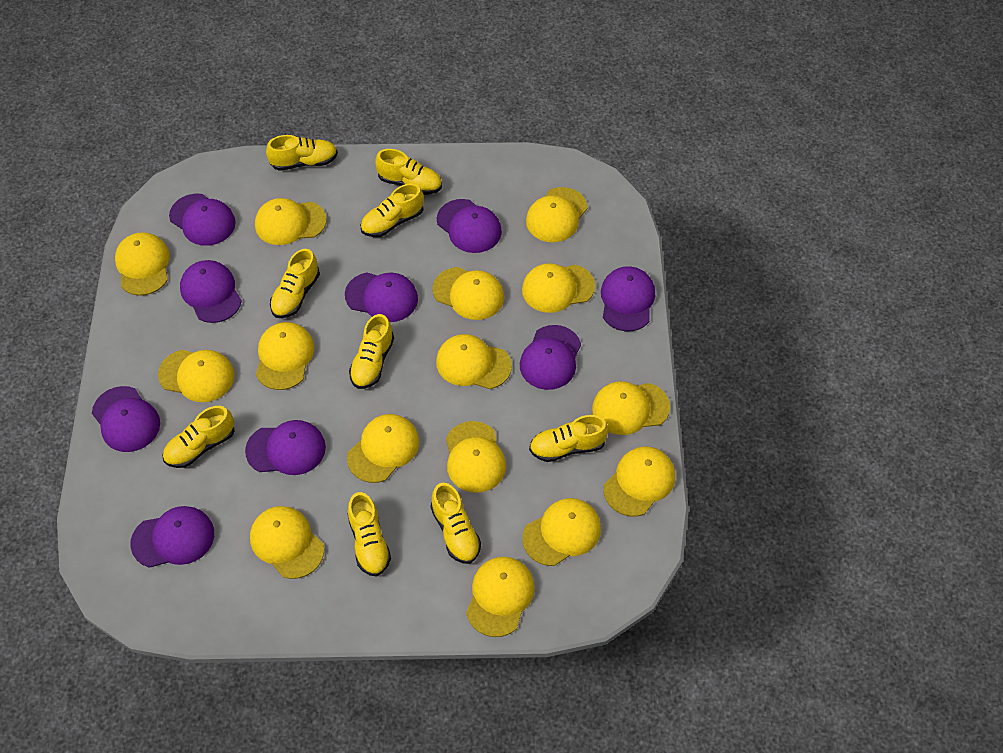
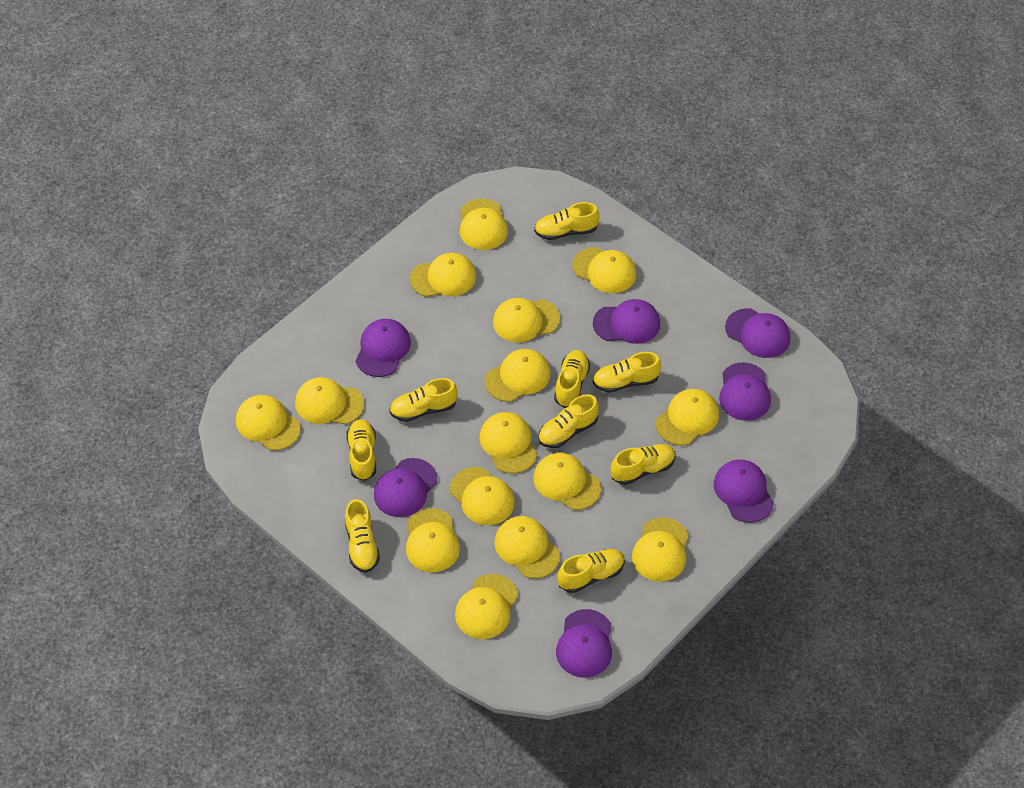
purple cap: 9 -> 7

